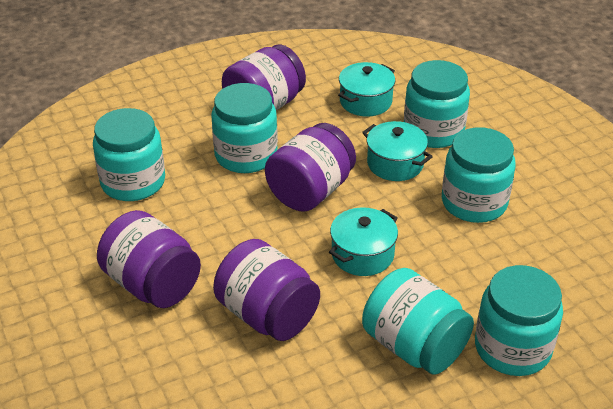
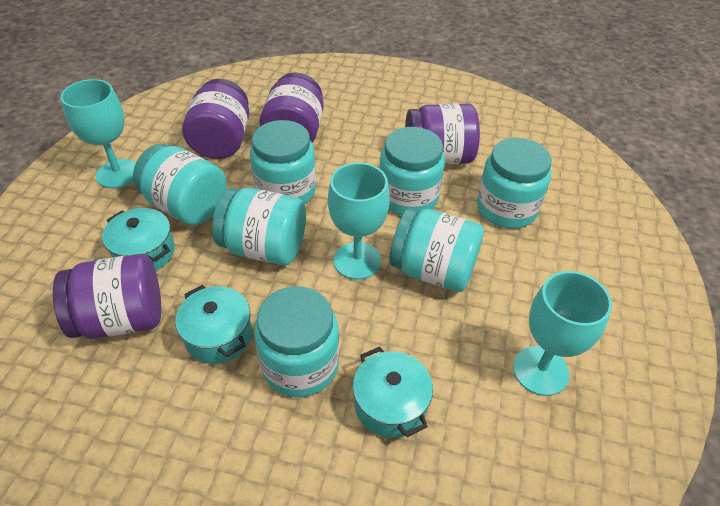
turquoise goblet: 0 -> 3
turquoise jar: 6 -> 7

